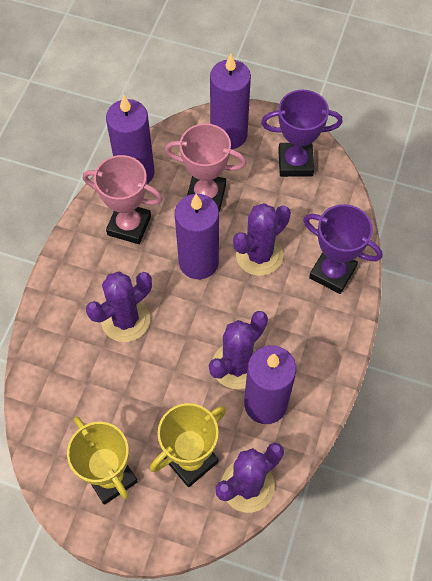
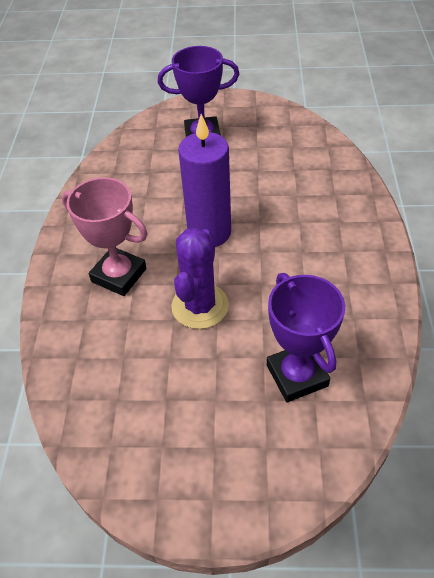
pink trophy: 2 -> 1
purple cactus: 4 -> 1
purple candle: 4 -> 1
yellow trophy: 2 -> 0

